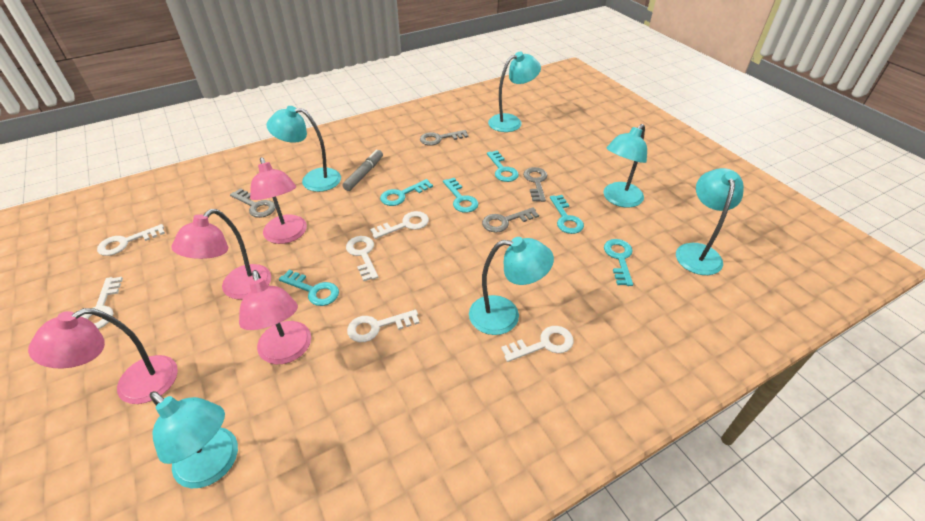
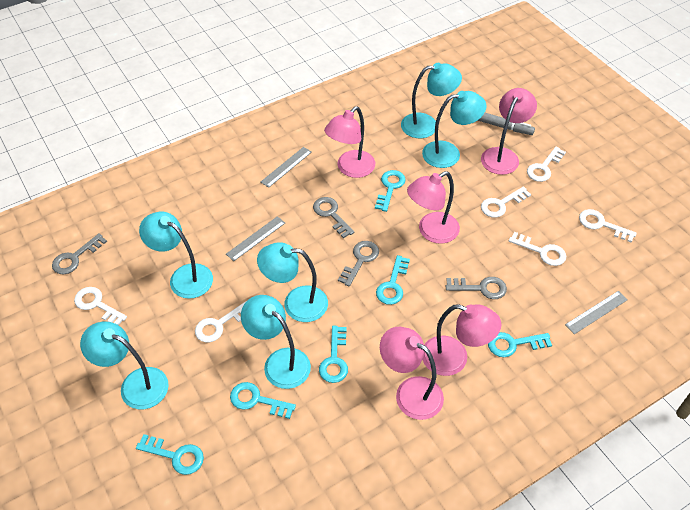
grey ruler: 0 -> 3
pink lamp: 4 -> 5

